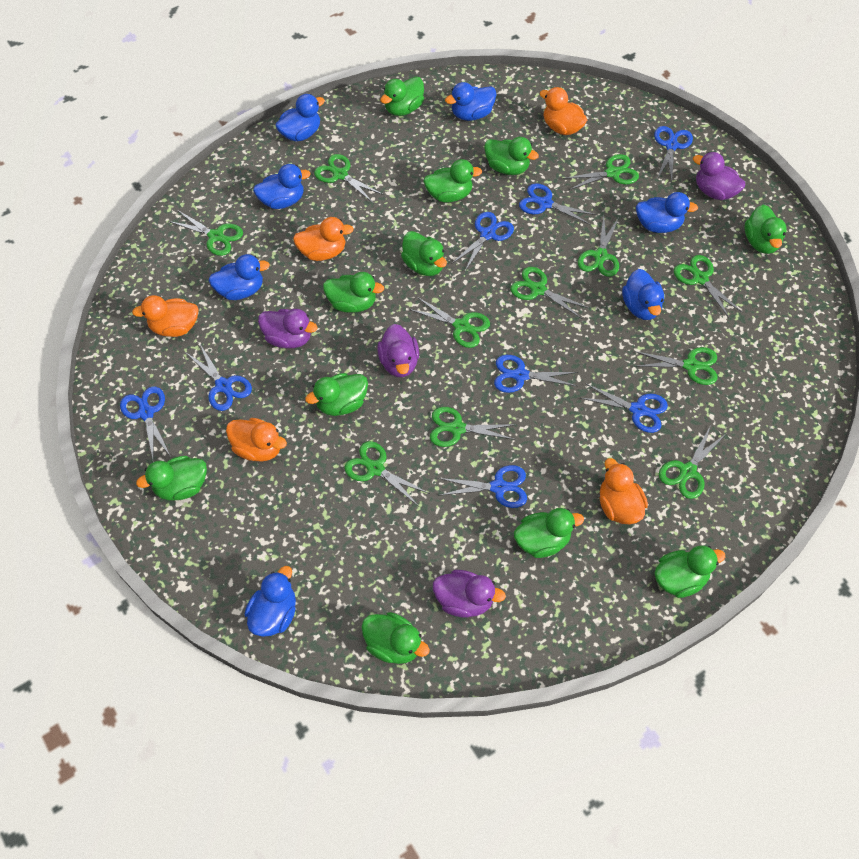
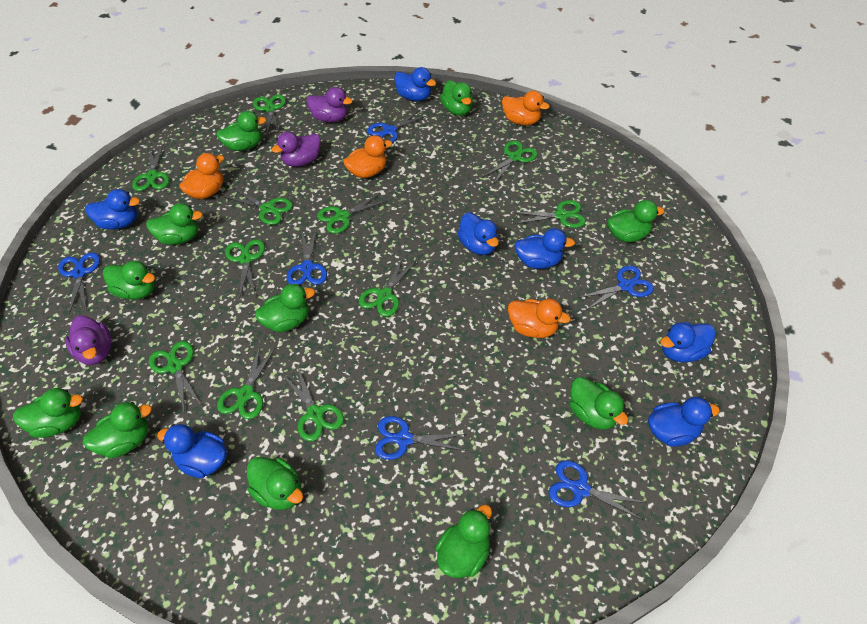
blue scissors: 8 -> 6
orange duck: 5 -> 4
purple duck: 4 -> 3

